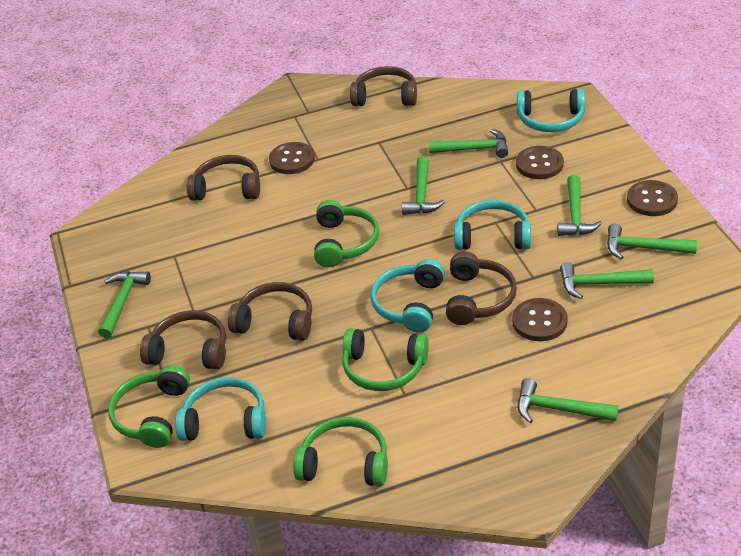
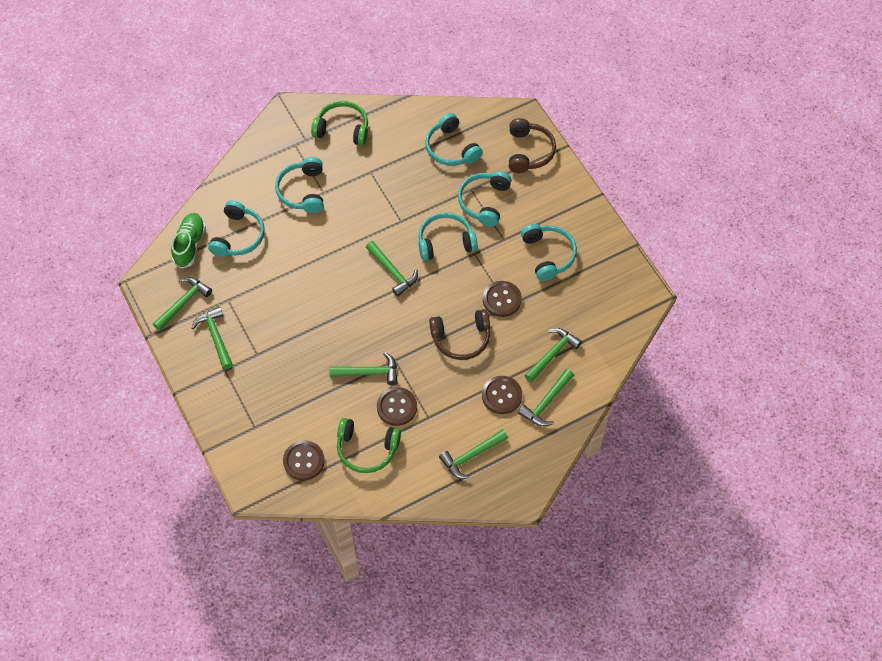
brown headphones: 5 -> 2
green headphones: 4 -> 2
green shoe: 0 -> 1
turquoise headphones: 4 -> 6

